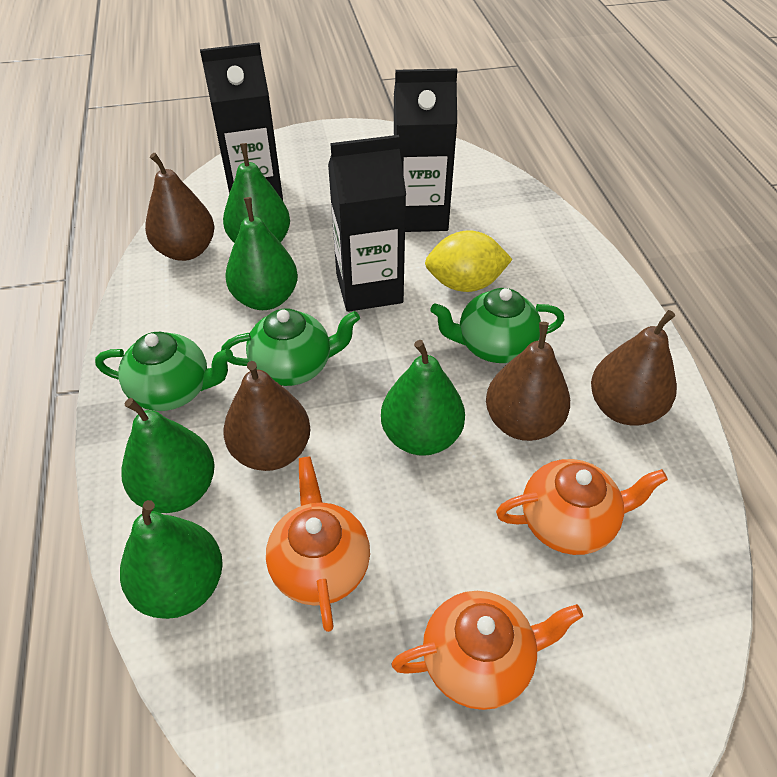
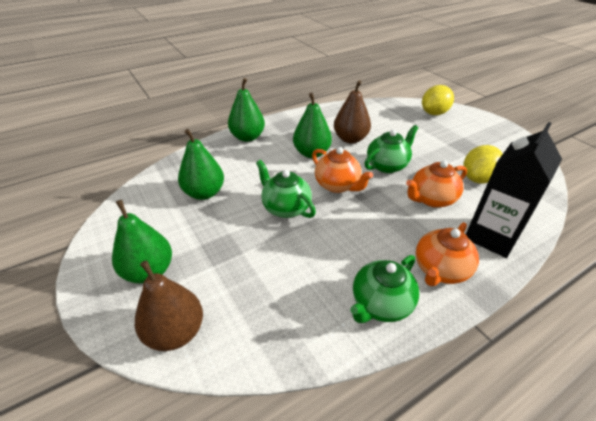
black carton: 3 -> 1
brown pear: 4 -> 2
green pear: 5 -> 4
yellow lemon: 1 -> 2

